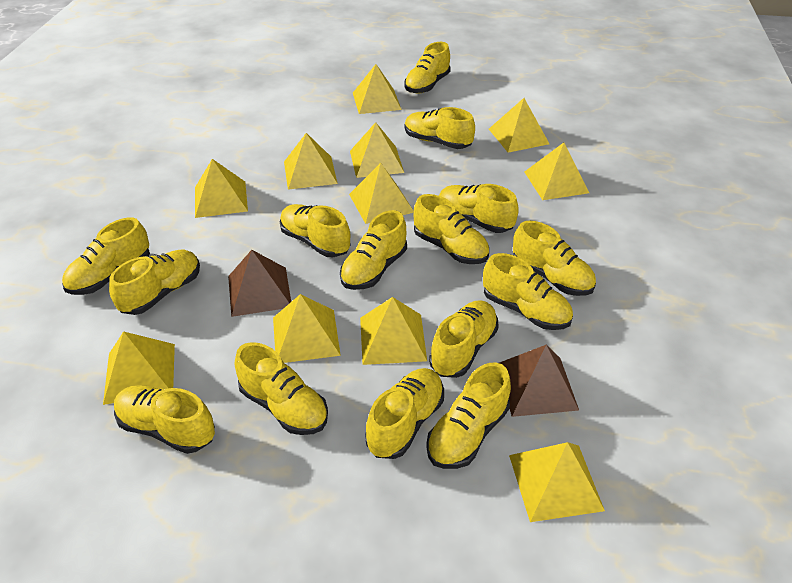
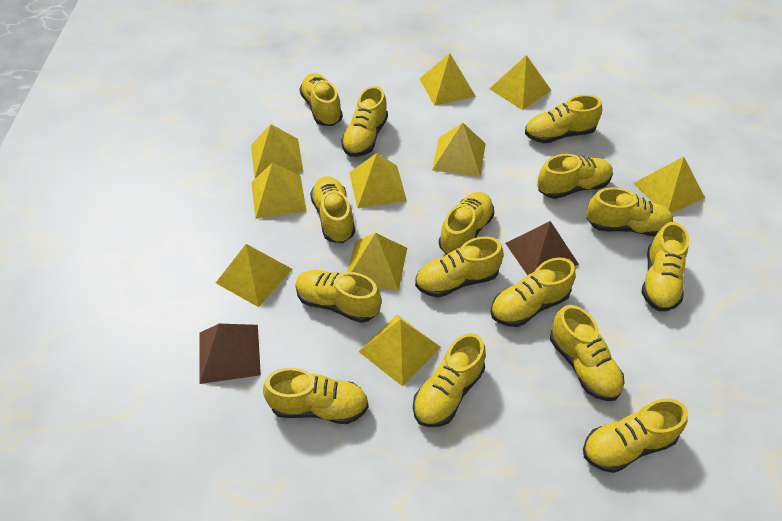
yellow pyramid: 11 -> 10

